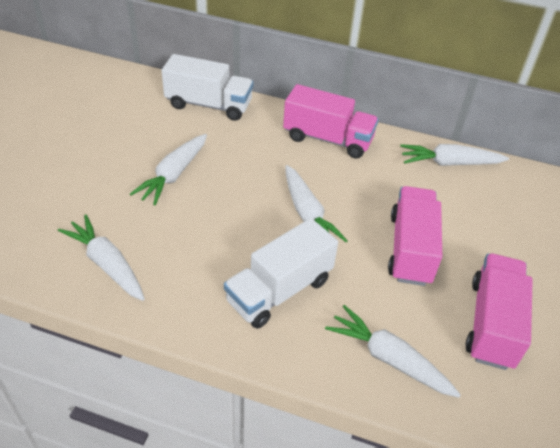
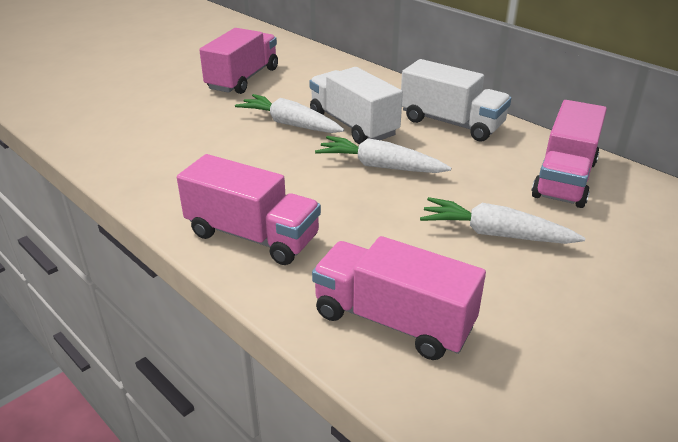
pink truck: 3 -> 4
white carrot: 5 -> 3

